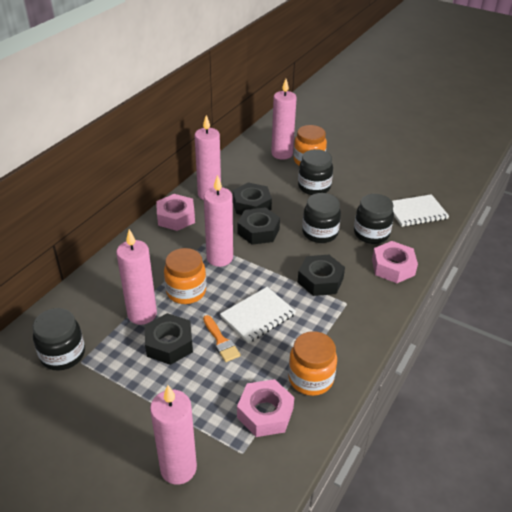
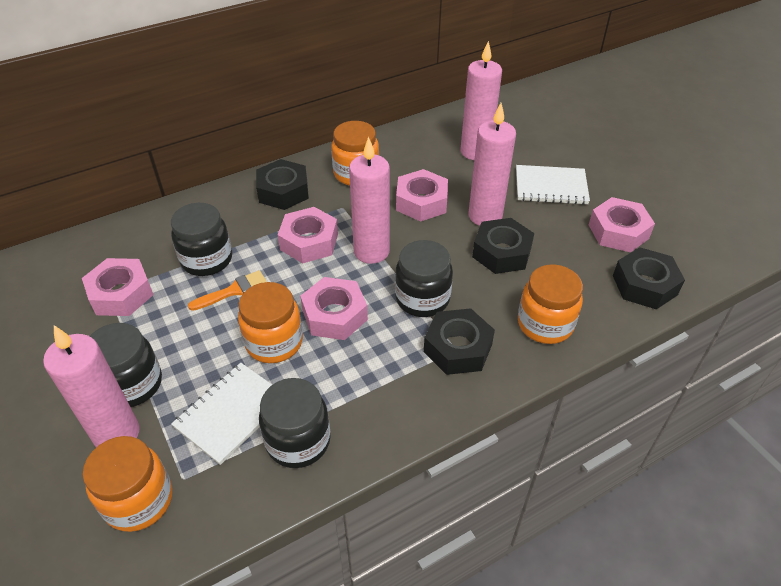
orange jar: 3 -> 4
pink candle: 5 -> 4
pink nut: 3 -> 5

